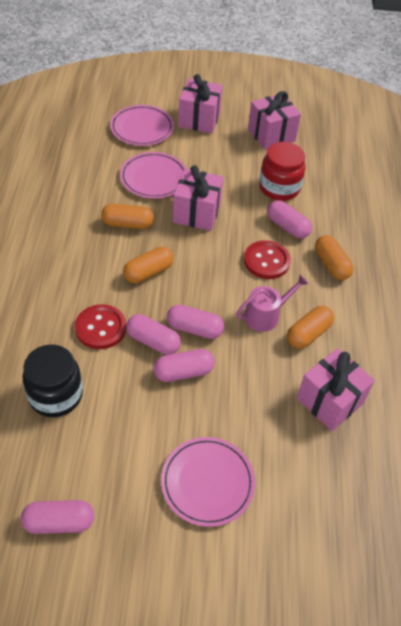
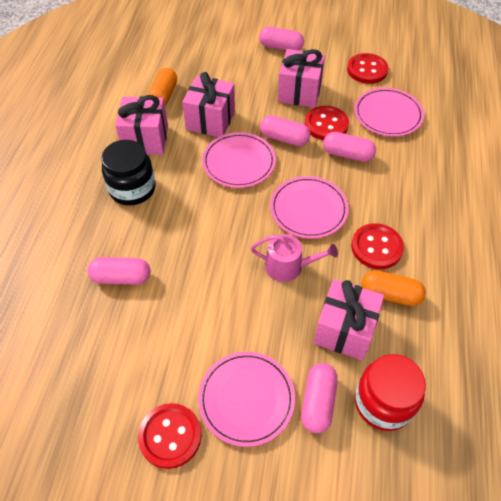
orange capsule: 4 -> 2
pink plate: 3 -> 4
red button: 2 -> 4

